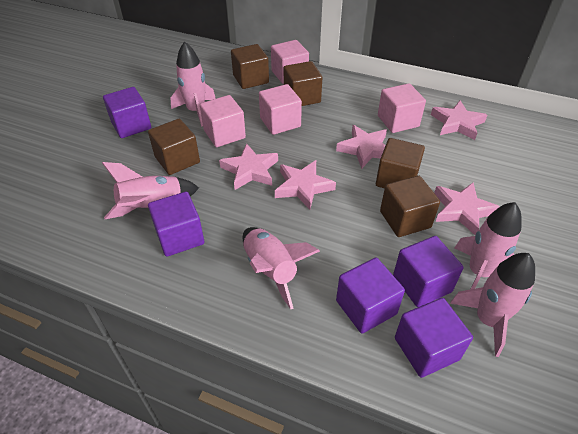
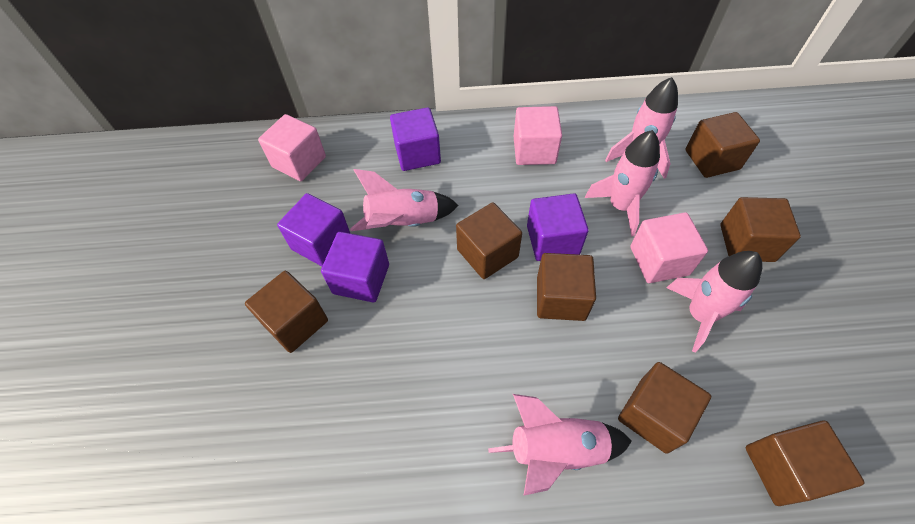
brown cube: 5 -> 7
pink cube: 4 -> 3
pink star: 5 -> 0
purple cube: 5 -> 4

